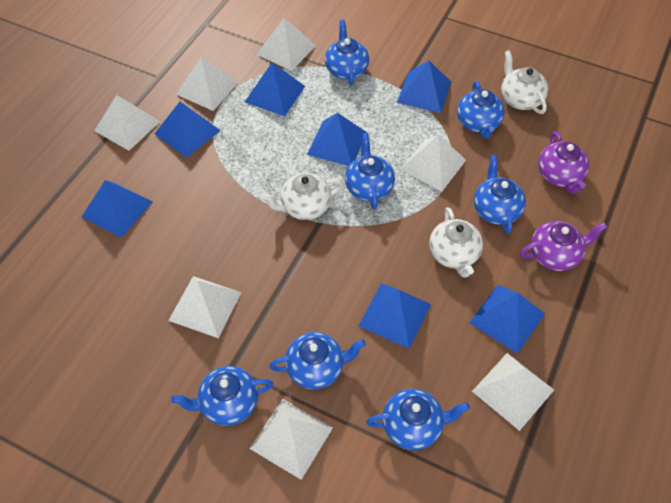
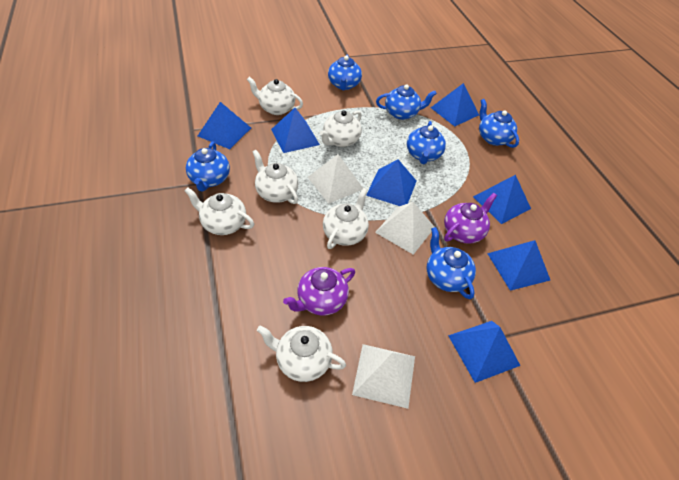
blue teapot: 7 -> 6
white pyramid: 7 -> 3
white teapot: 3 -> 6

